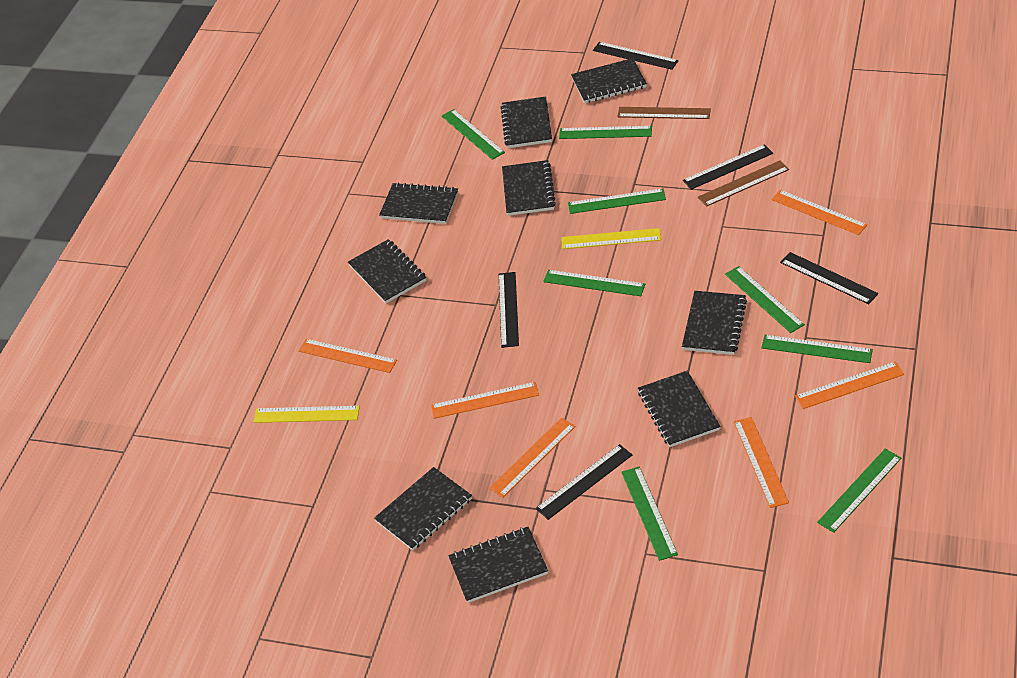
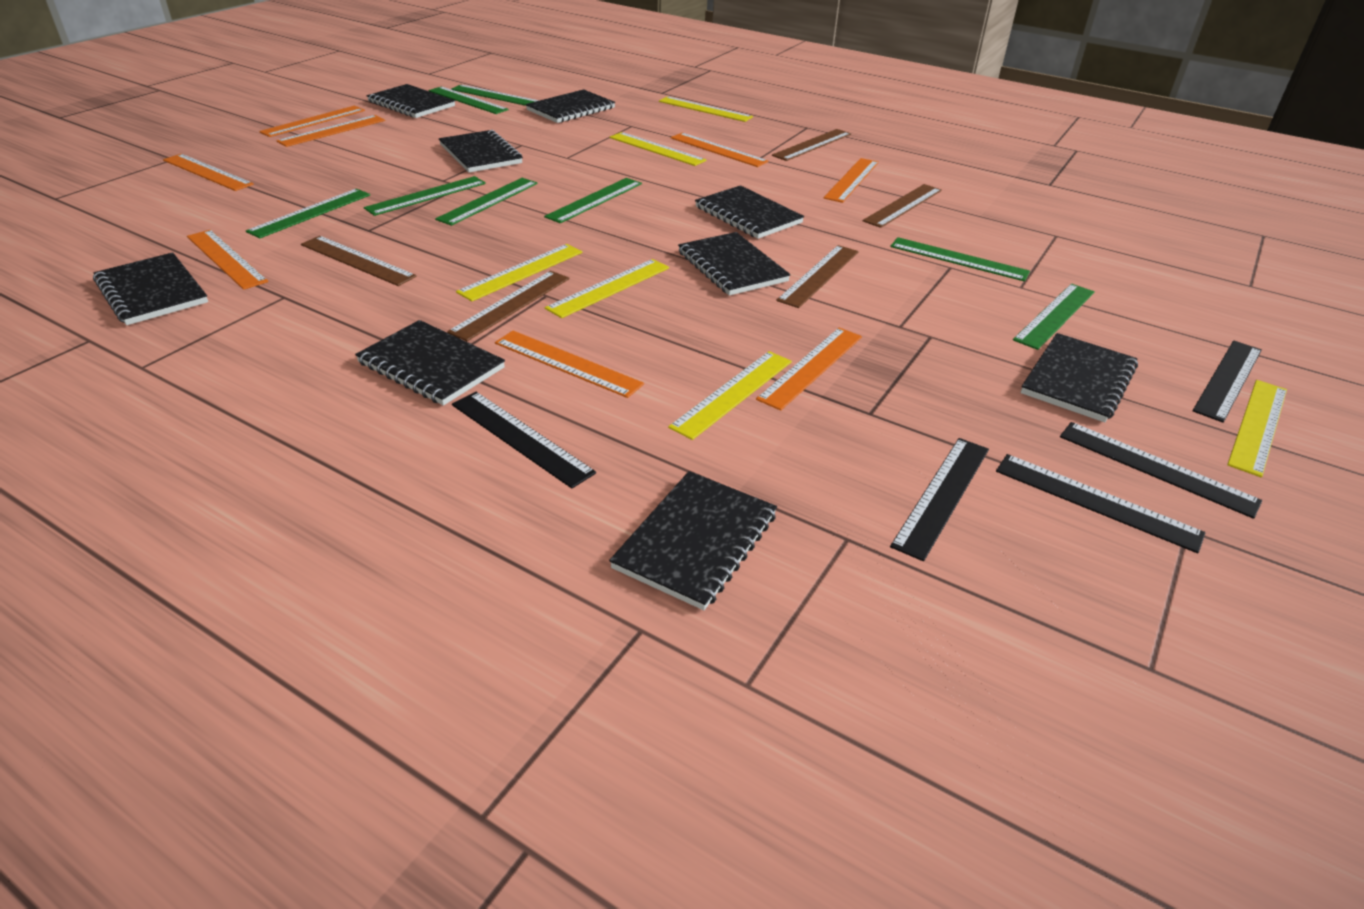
brown ruler: 2 -> 5
orange ruler: 6 -> 8
yellow ruler: 2 -> 6

